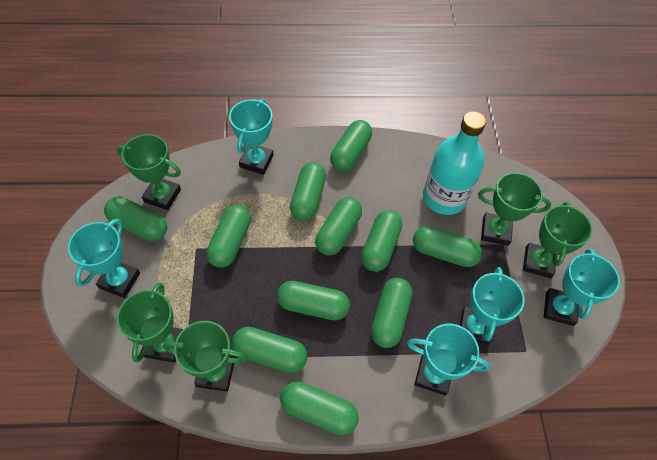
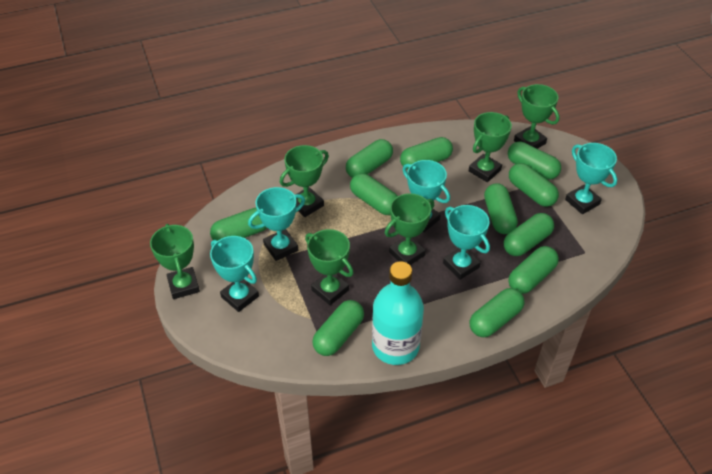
green trophy: 5 -> 6

